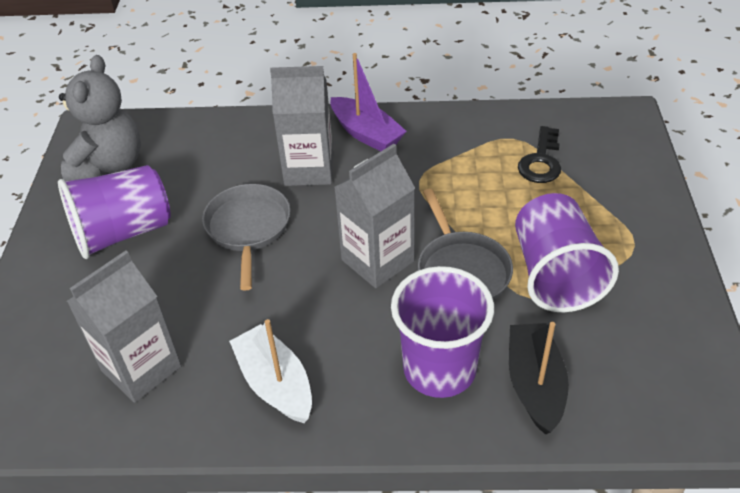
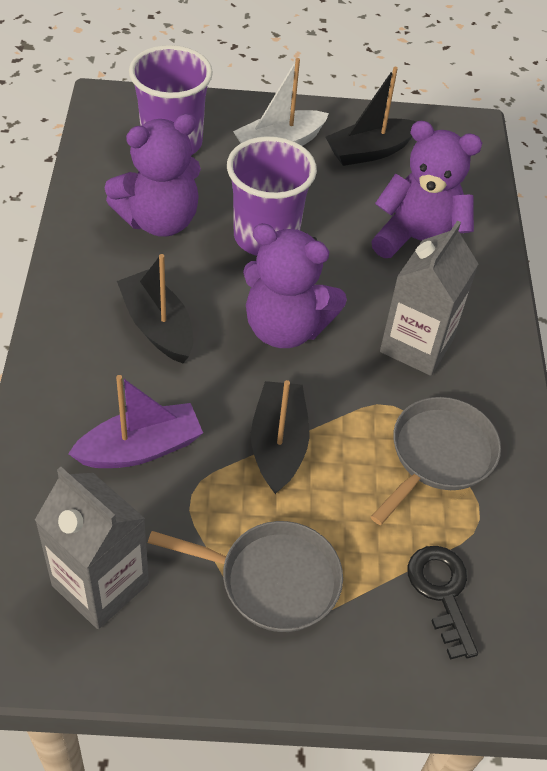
black boat: 1 -> 3
grey carton: 3 -> 2
grey teddy bear: 1 -> 0
purple cup: 3 -> 2
purple teddy bear: 0 -> 3

